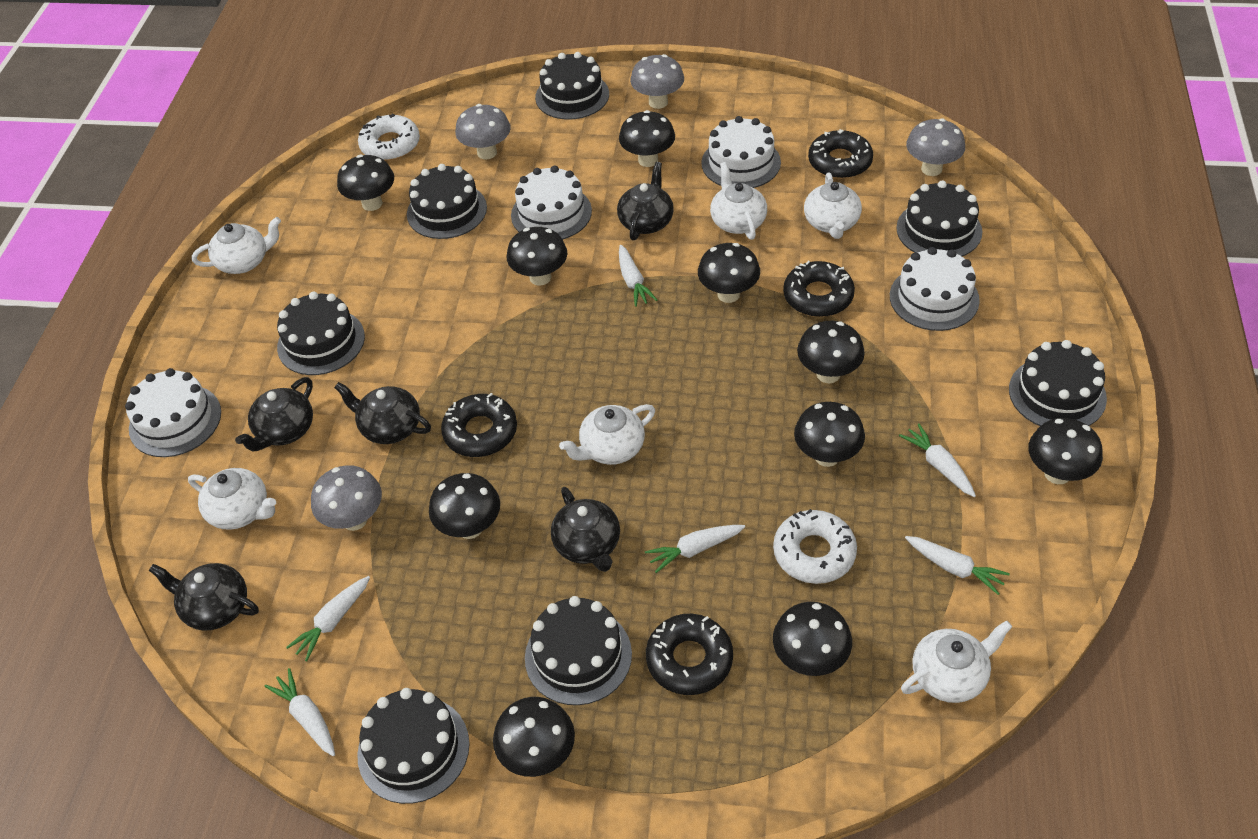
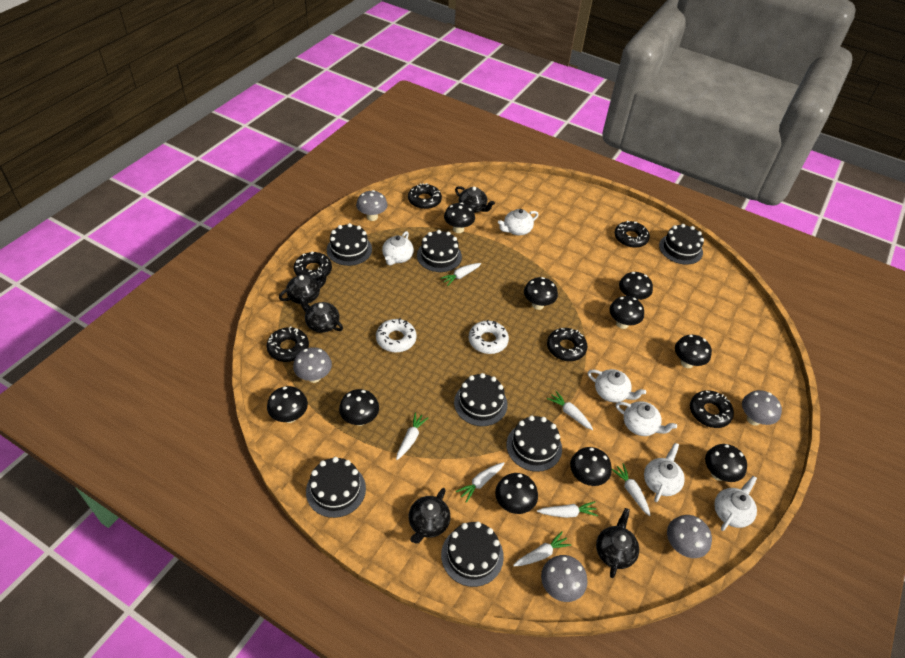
black donut: 4 -> 6
grey mushroom: 4 -> 5
white cake: 4 -> 0
white carrot: 6 -> 7

